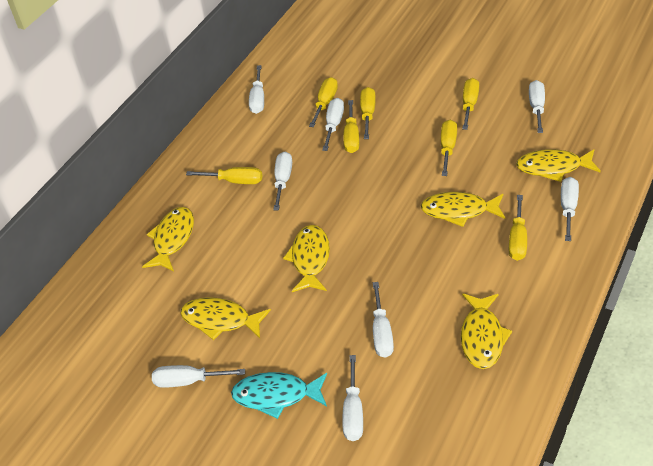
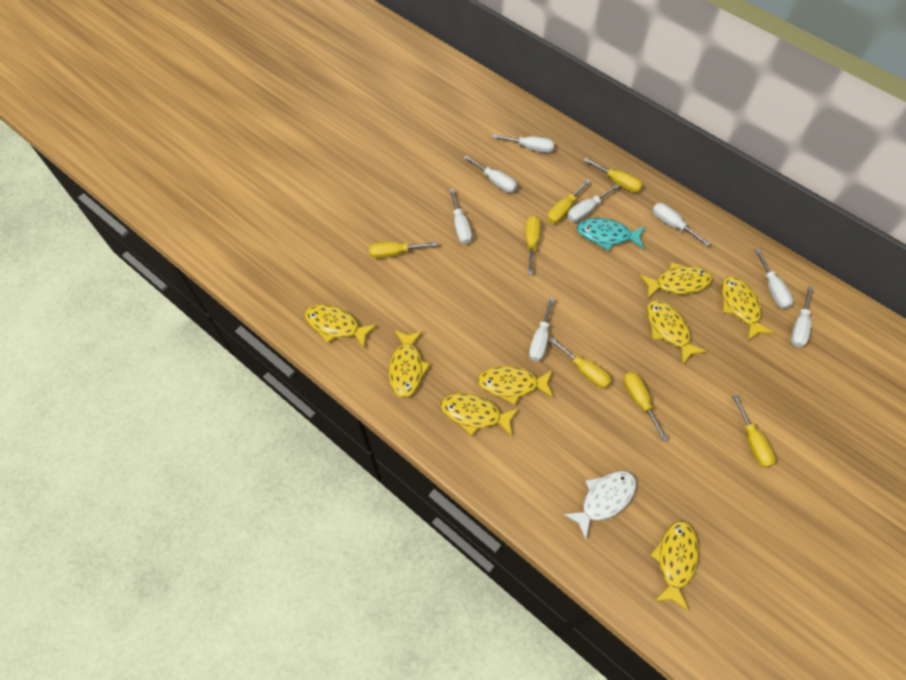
white fish: 0 -> 1
yellow fish: 6 -> 8

